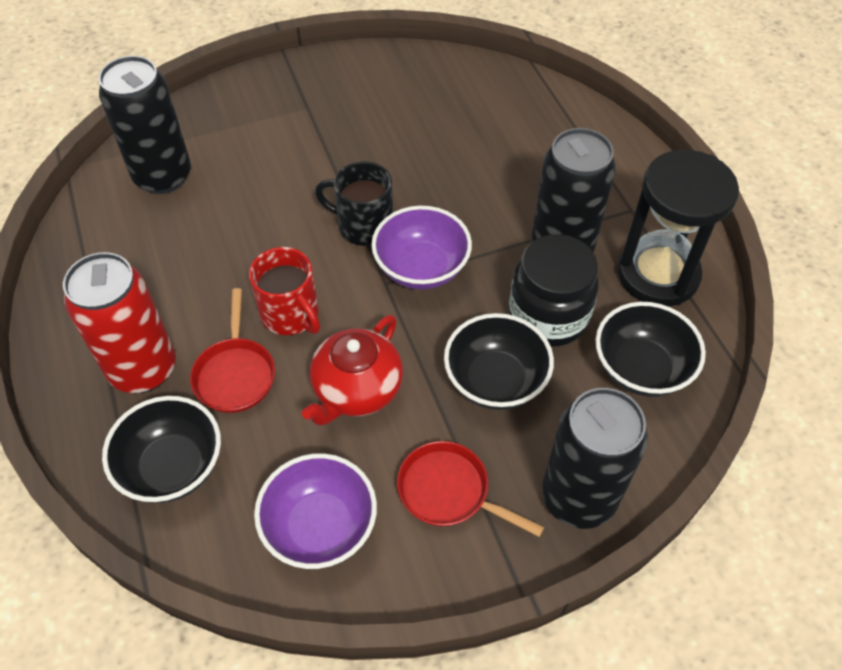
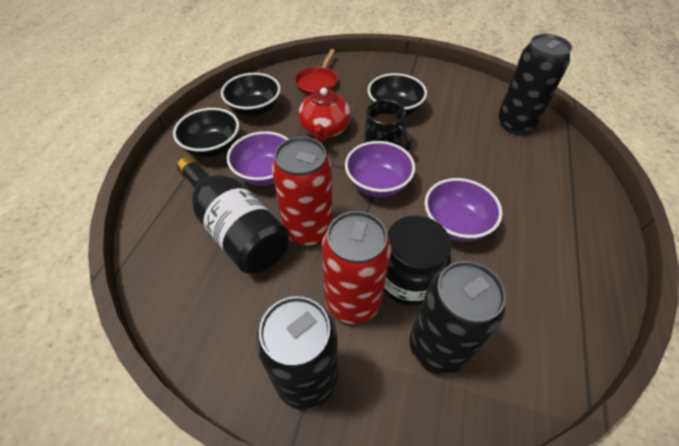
black bottle: 0 -> 1
black hourglass: 1 -> 0
purple bowl: 2 -> 3
red can: 1 -> 2
red mug: 1 -> 0
red pan: 2 -> 1

